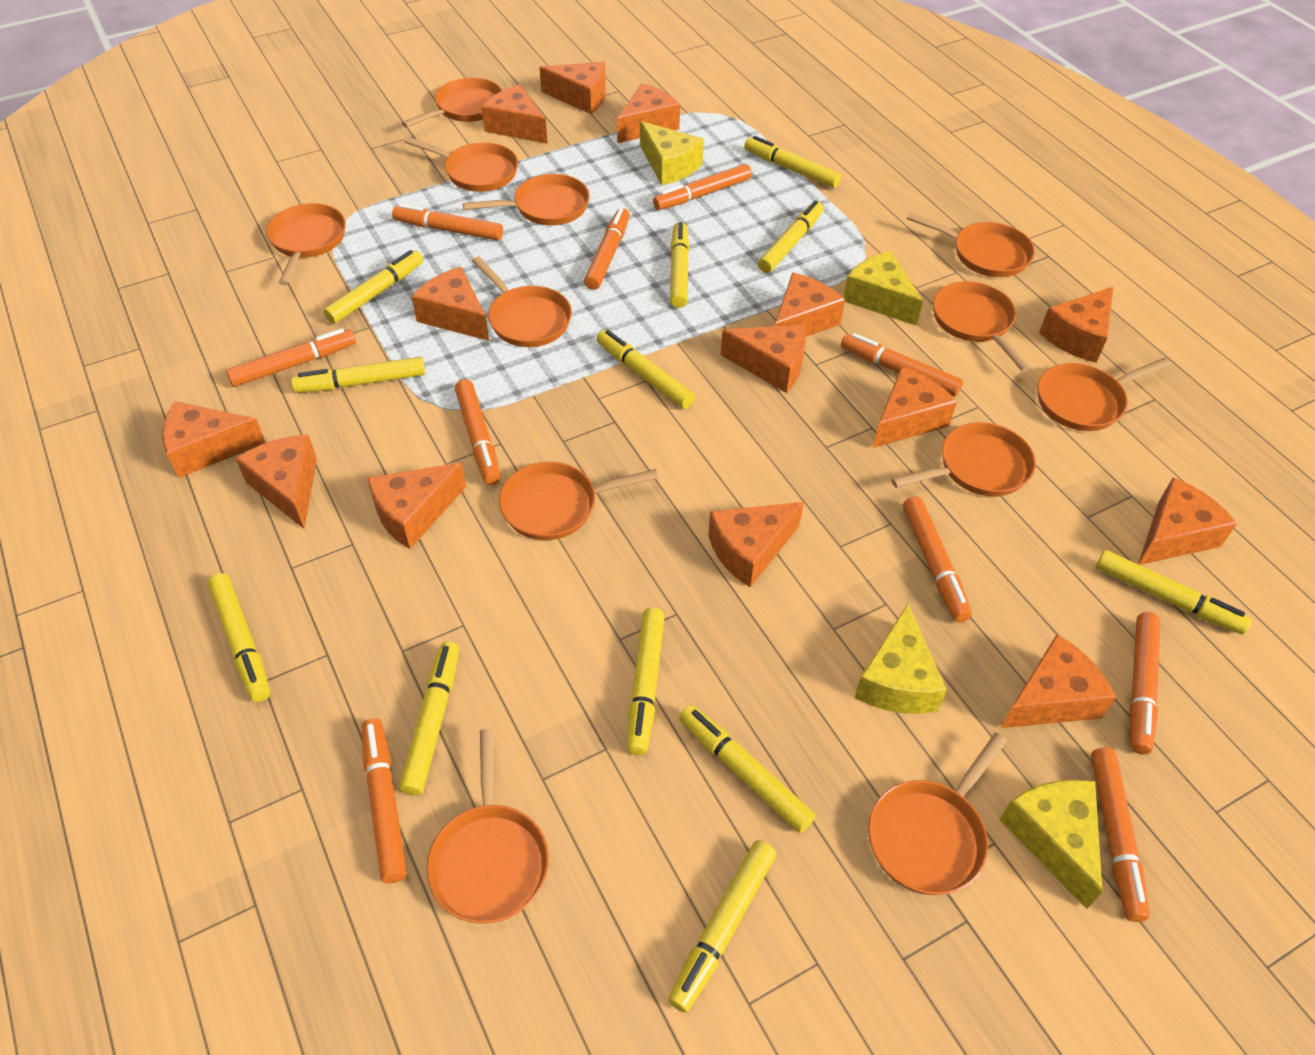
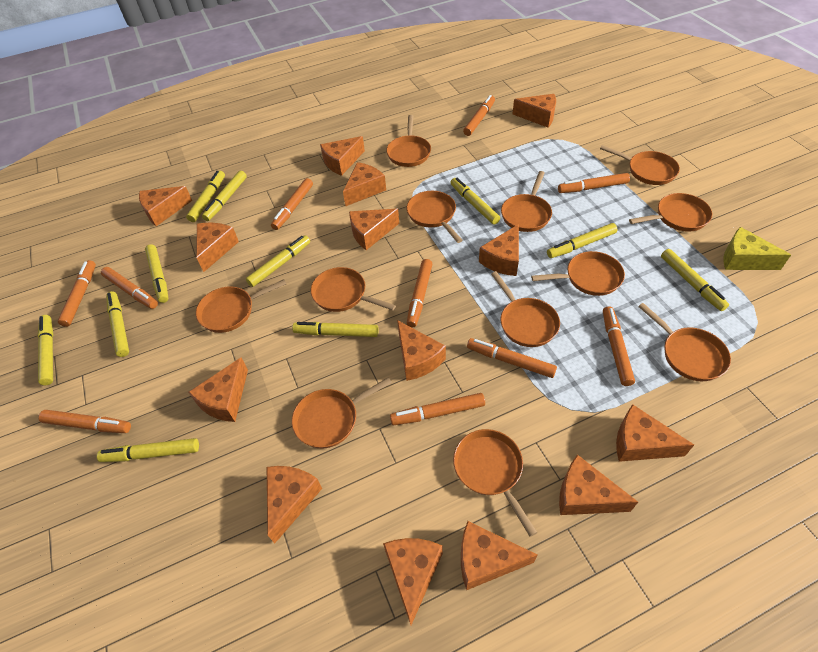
yellow cheese: 4 -> 1
yellow marker: 12 -> 11

